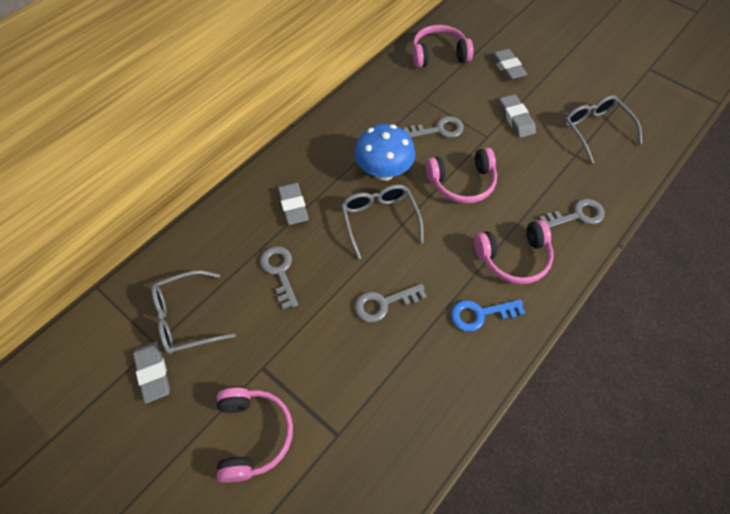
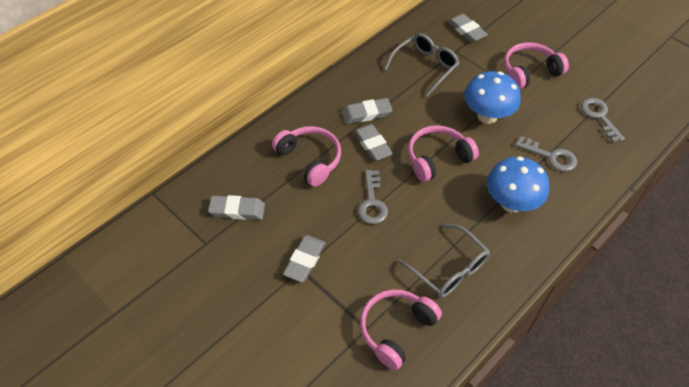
blue key: 1 -> 0
blue mushroom: 1 -> 2
grey eraser: 4 -> 5
grey glasses: 3 -> 2
grey key: 4 -> 3

